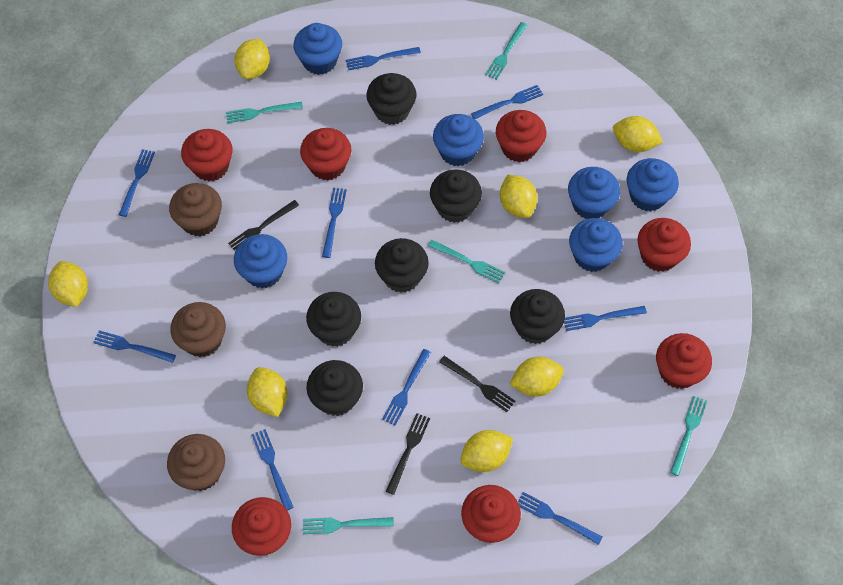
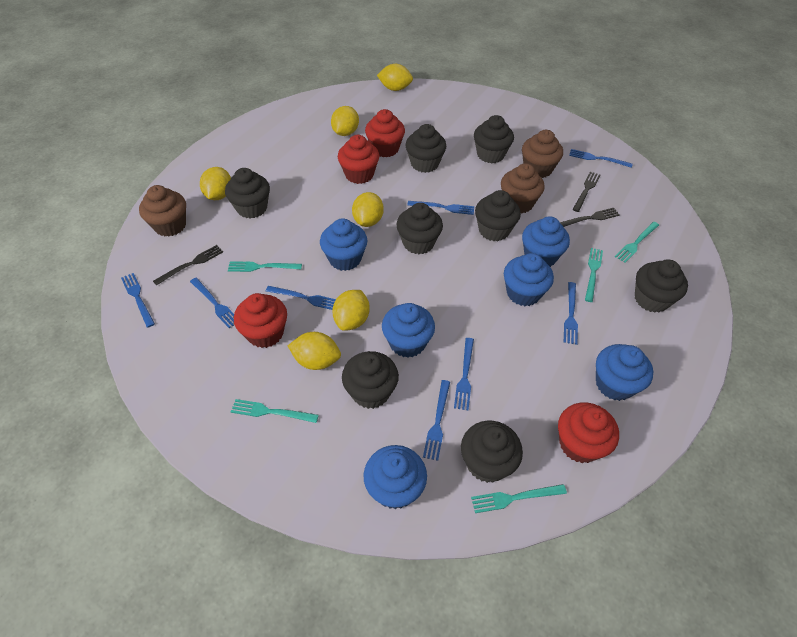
black cupcake: 6 -> 8
blue fork: 9 -> 8
red cupcake: 7 -> 4
yellow lemon: 7 -> 6

